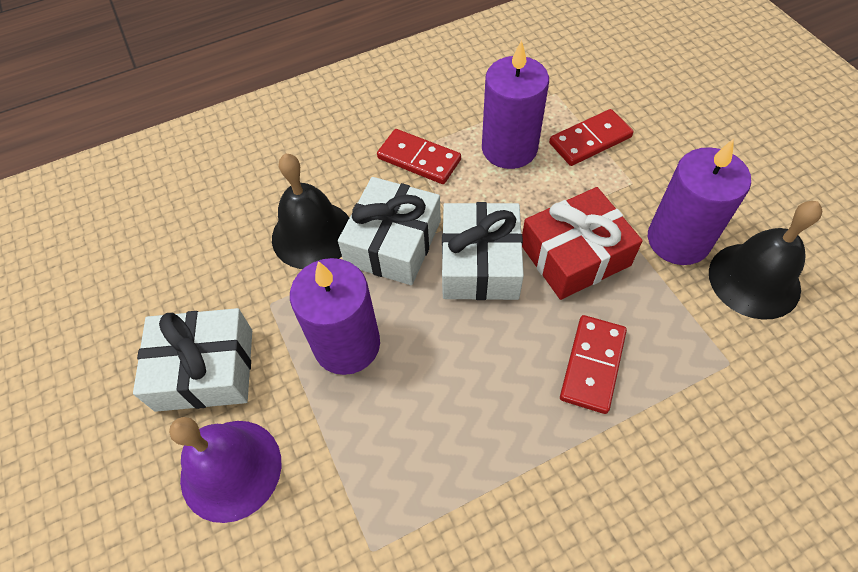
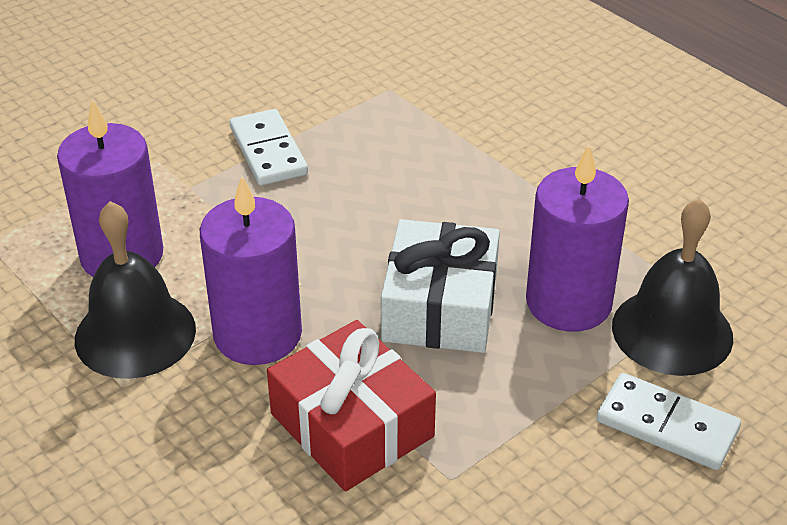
purple bell: 1 -> 0
red domino: 3 -> 0
white domino: 0 -> 2
white gift: 3 -> 1

